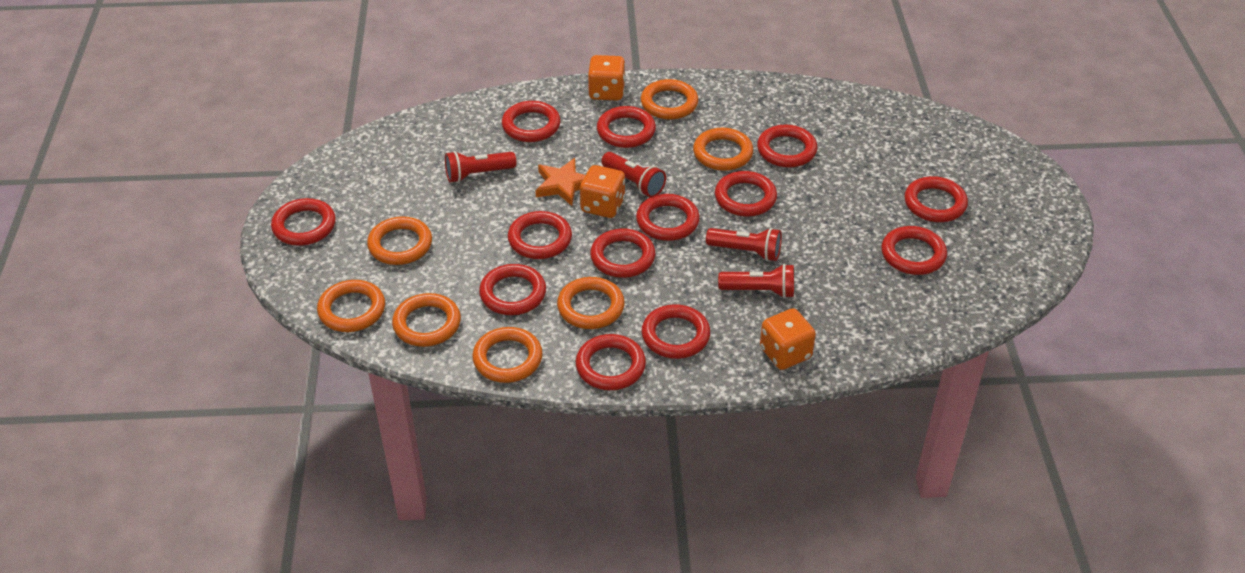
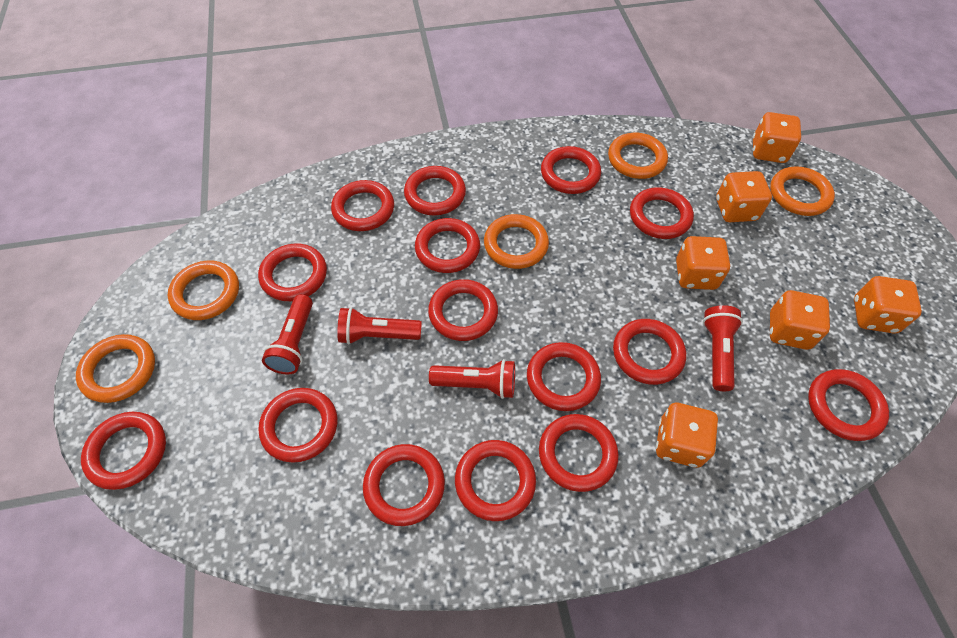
orange dice: 3 -> 6
orange ring: 7 -> 5
orange star: 1 -> 0
red ring: 13 -> 15

